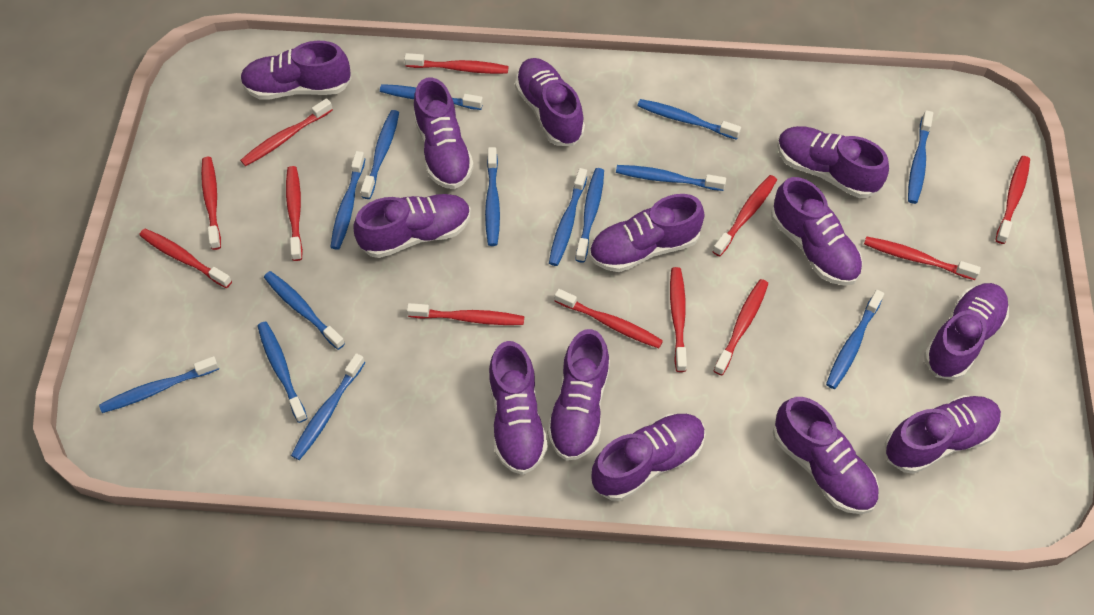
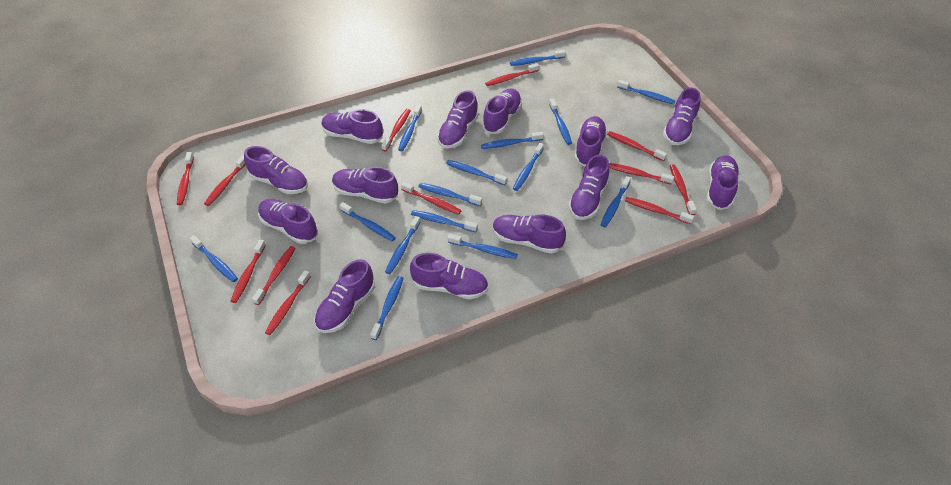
blue toothbrush: 14 -> 15

